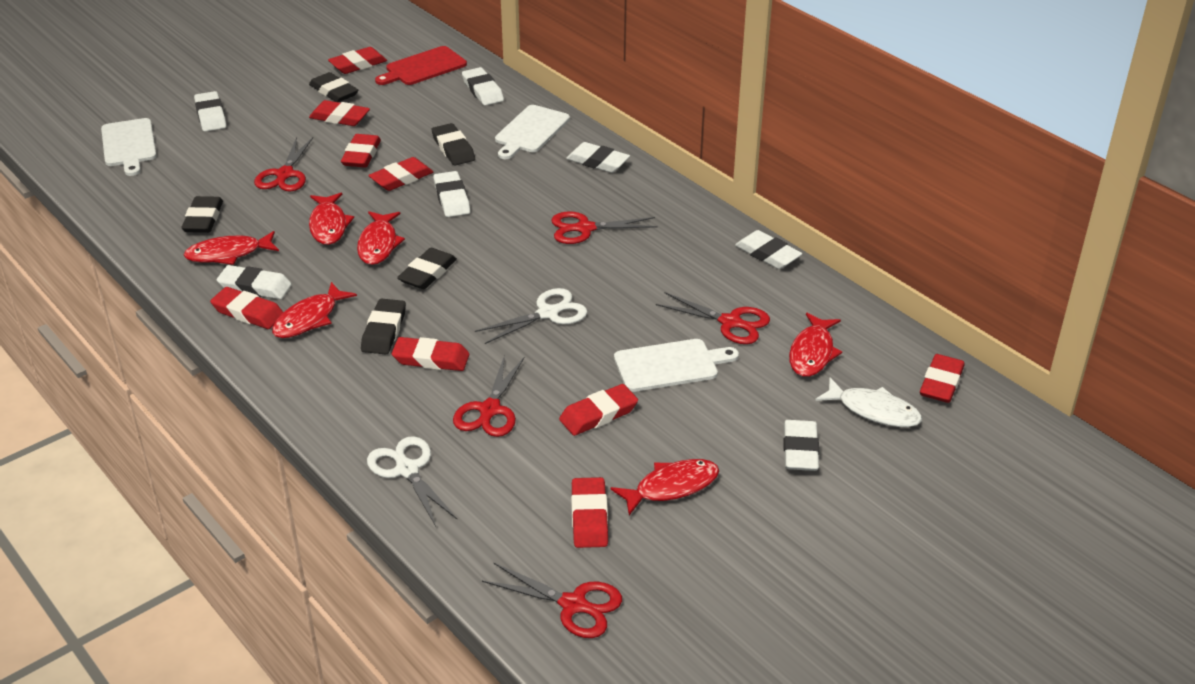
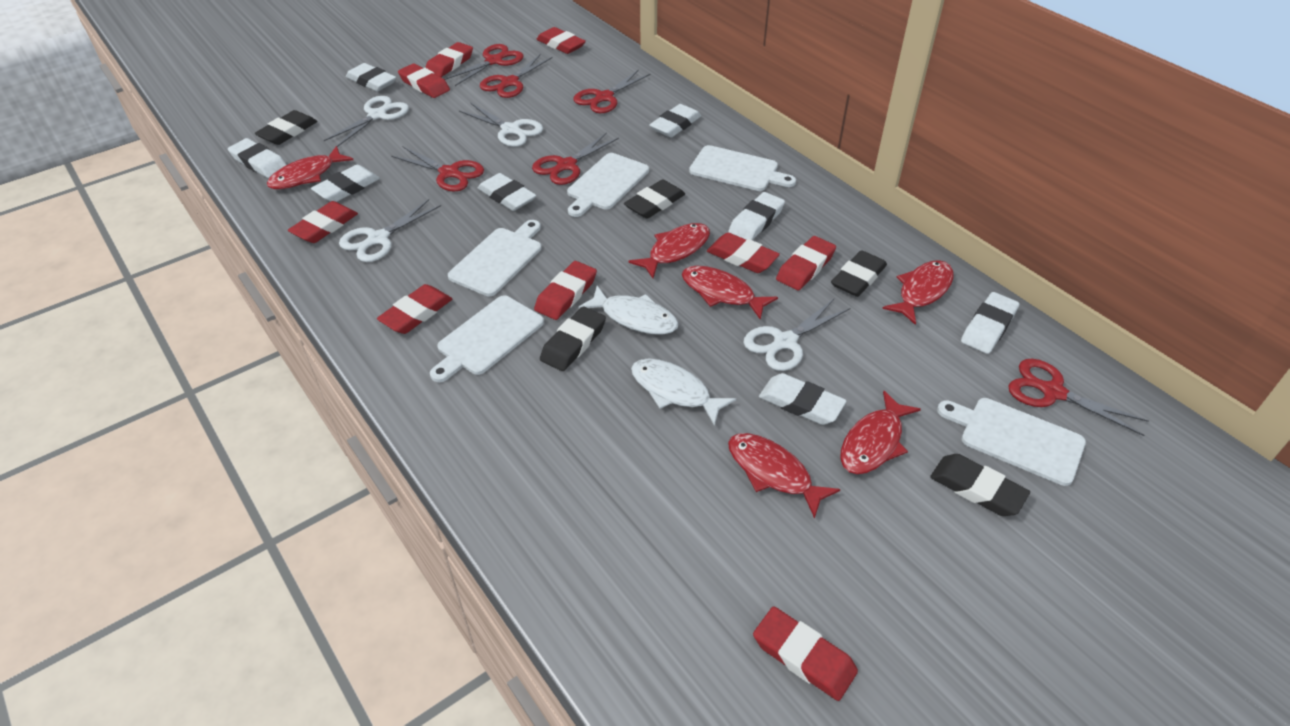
red cutting board: 1 -> 0
red scissors: 5 -> 6
white cutting board: 3 -> 5
white eraser: 7 -> 8
white fish: 1 -> 2
white scissors: 2 -> 4

